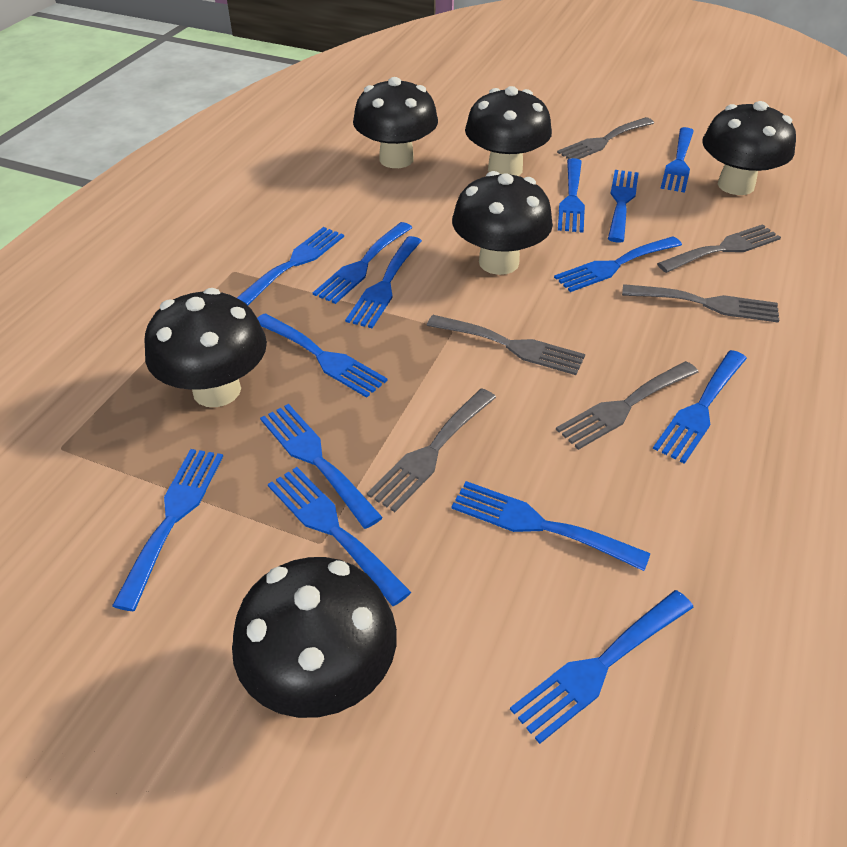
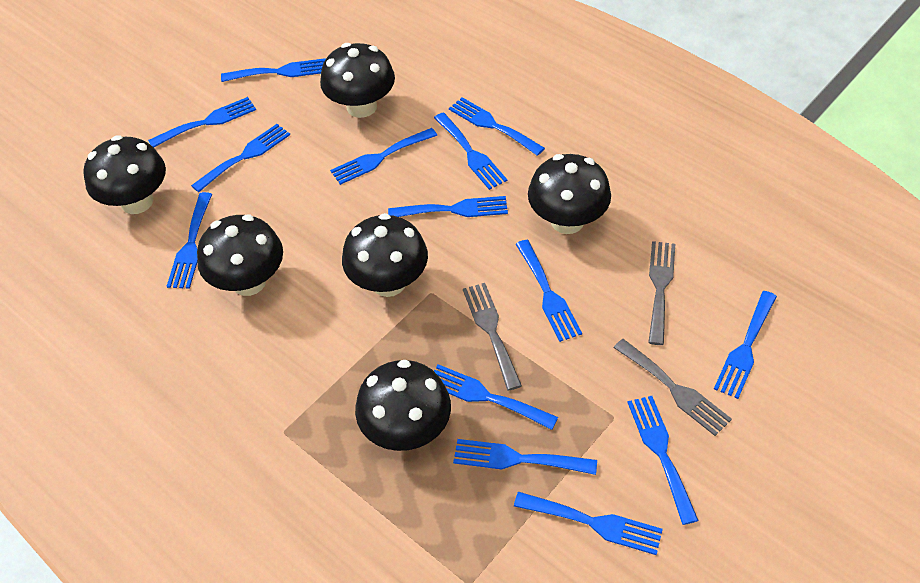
grey fork: 6 -> 3

